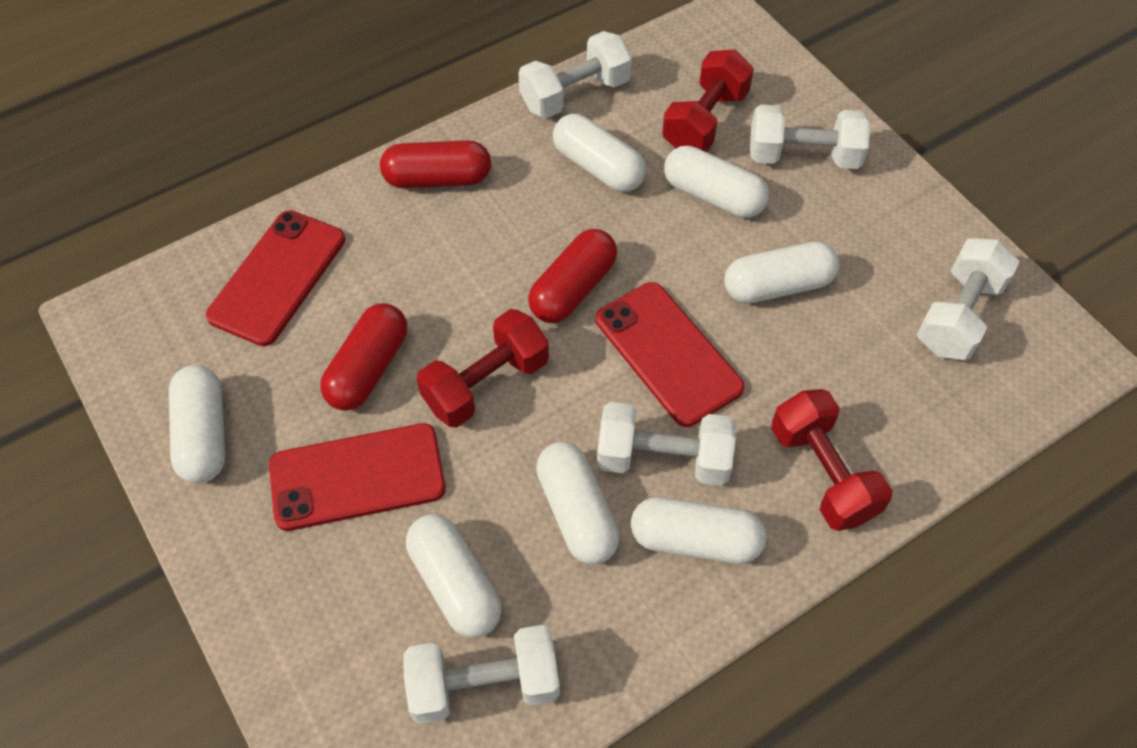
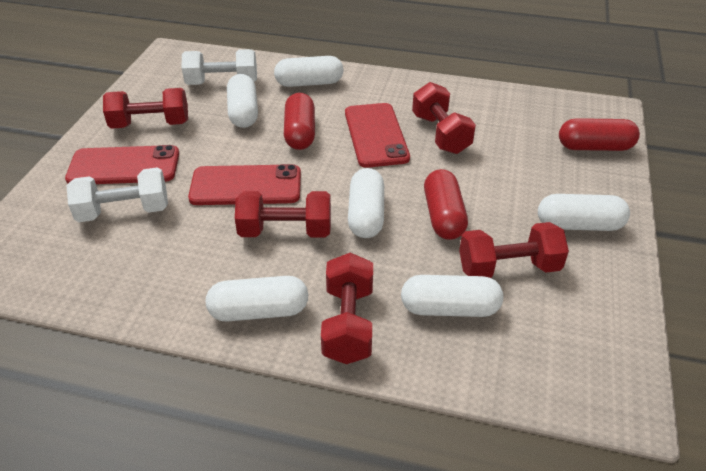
red dumbbell: 3 -> 5
white capsule: 7 -> 6
white dumbbell: 5 -> 2

